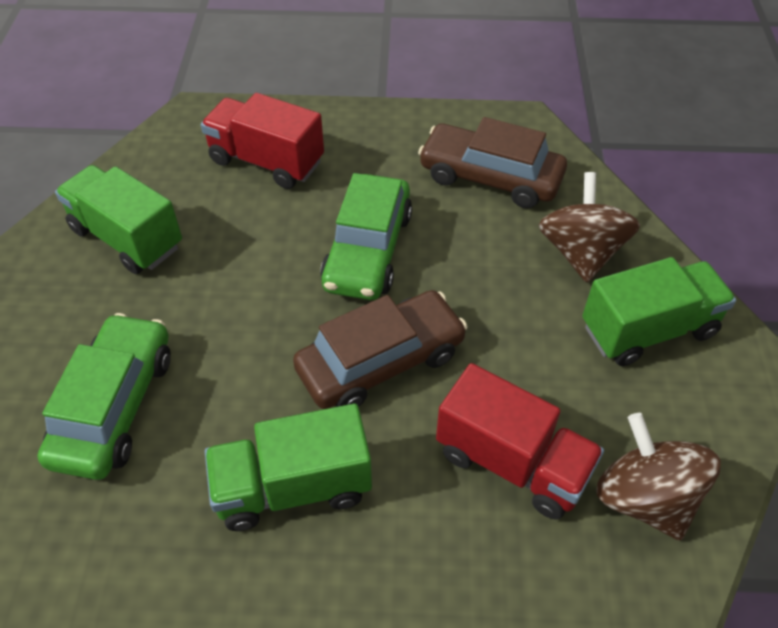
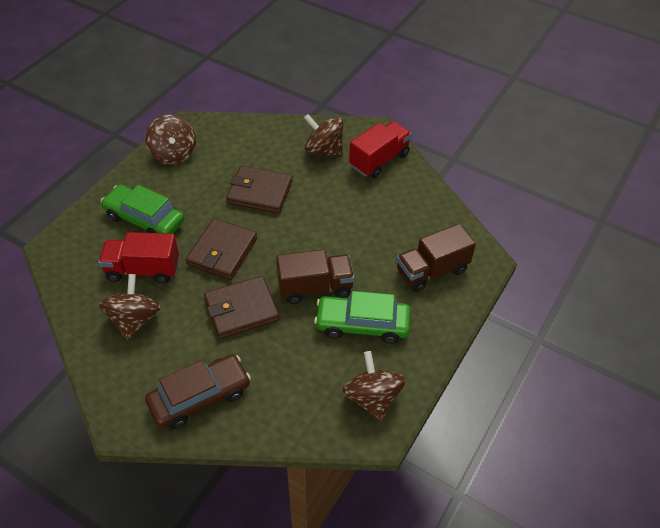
brown car: 2 -> 1
brown spinning top: 2 -> 4
brown truck: 0 -> 2
brown wallet: 0 -> 3
green truck: 3 -> 0

